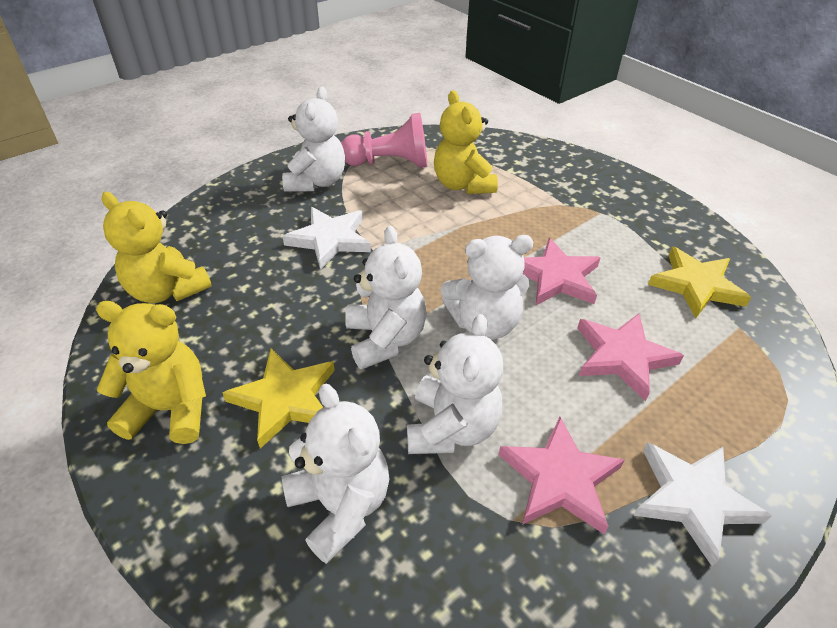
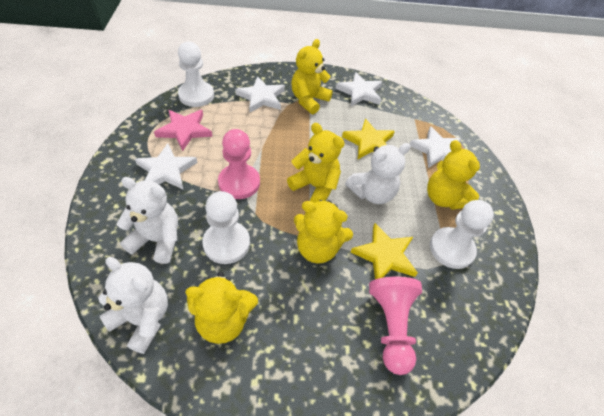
pink pawn: 1 -> 2
pink star: 3 -> 1
white pawn: 0 -> 3
white star: 2 -> 4
white teddy bear: 5 -> 3
yellow teddy bear: 3 -> 5

